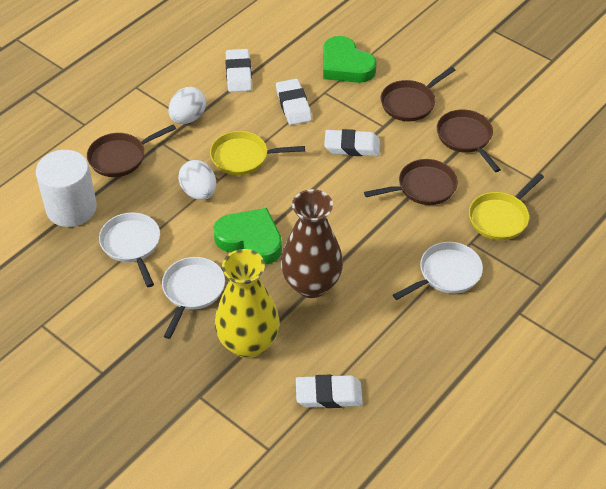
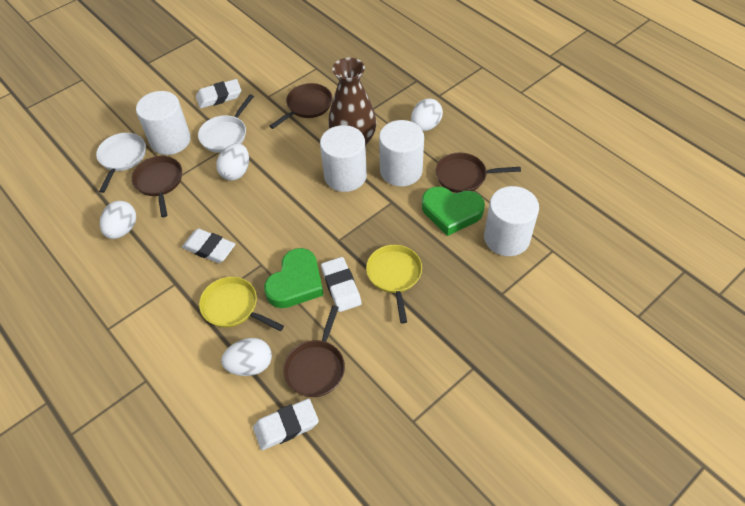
white cylinder: 1 -> 4
white egg: 2 -> 4
white pan: 3 -> 2
yellow vase: 1 -> 0

